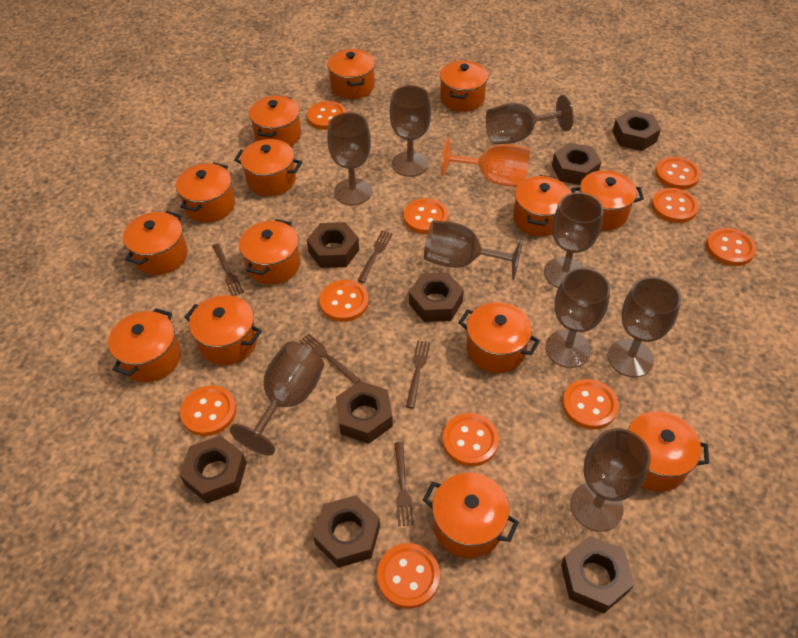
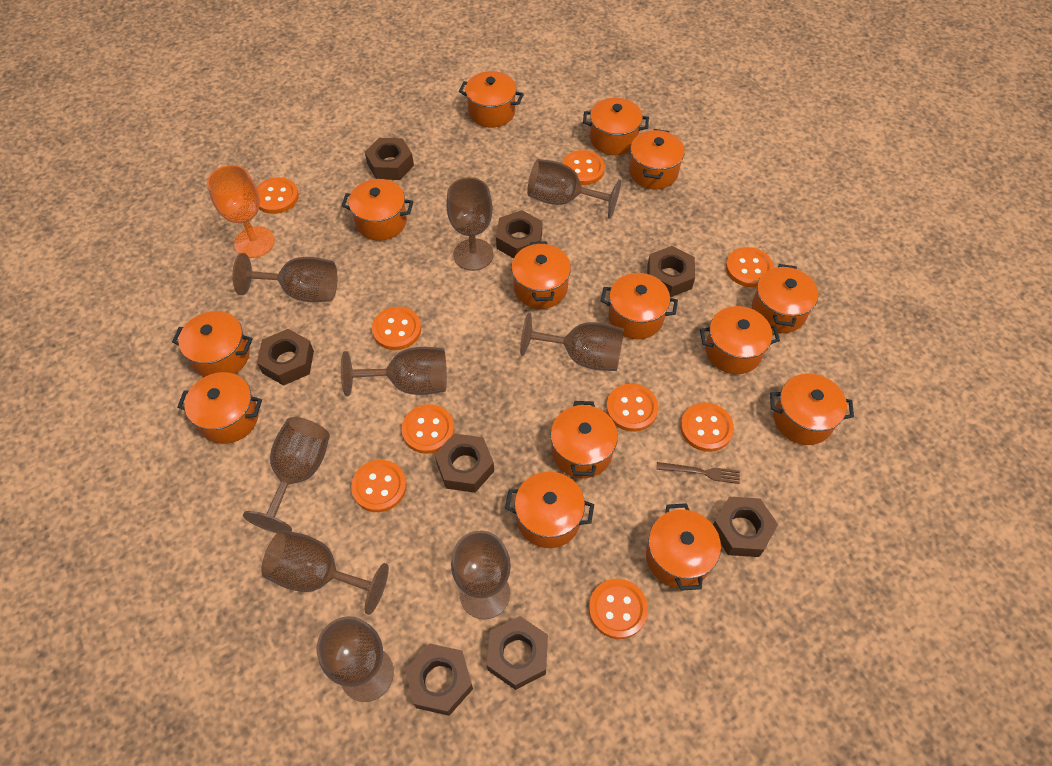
brown fork: 5 -> 1
orange button: 10 -> 9

